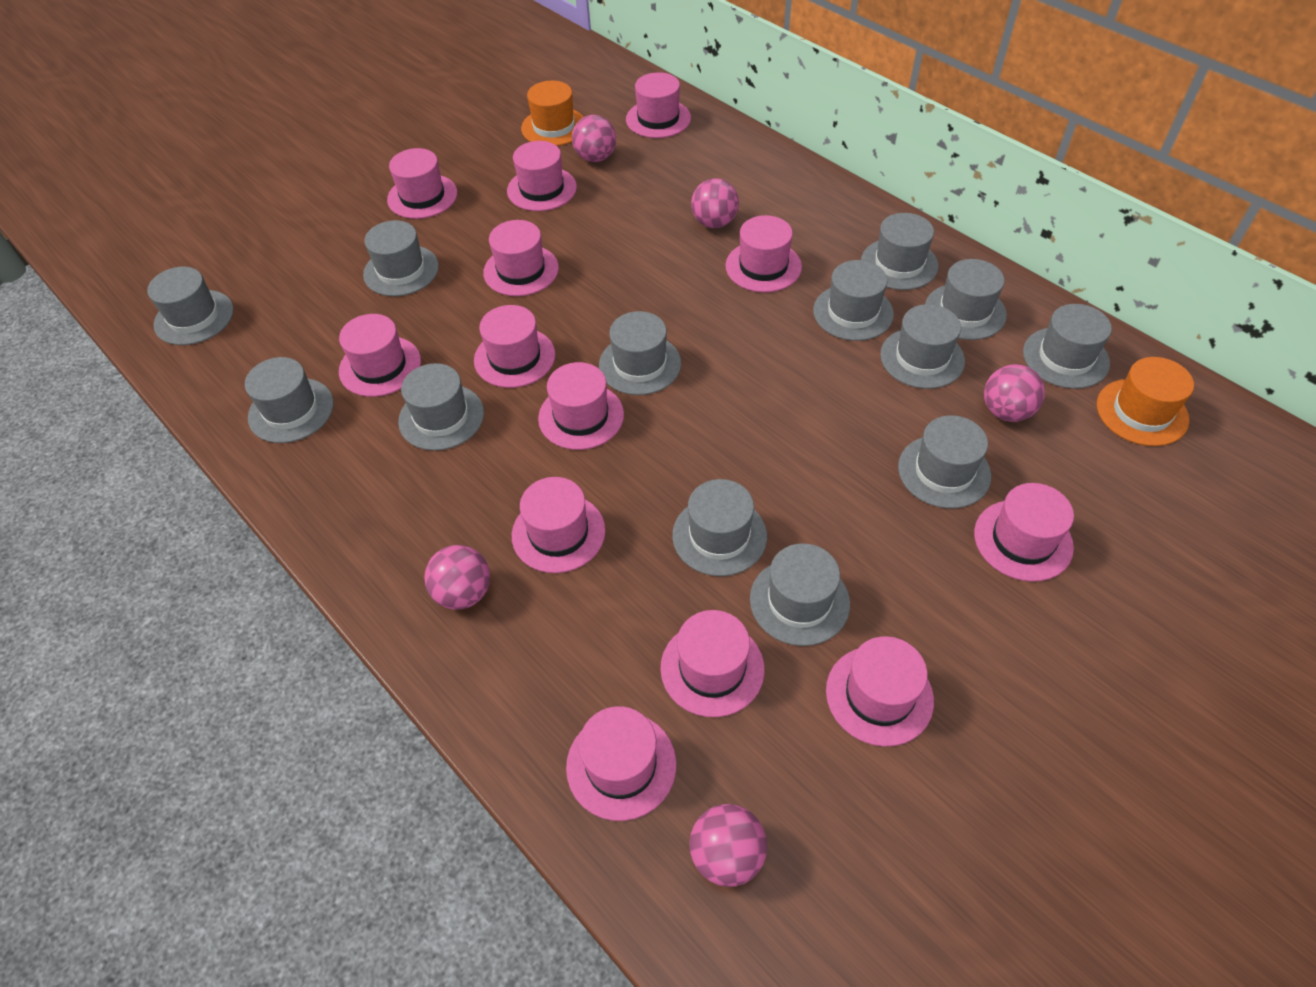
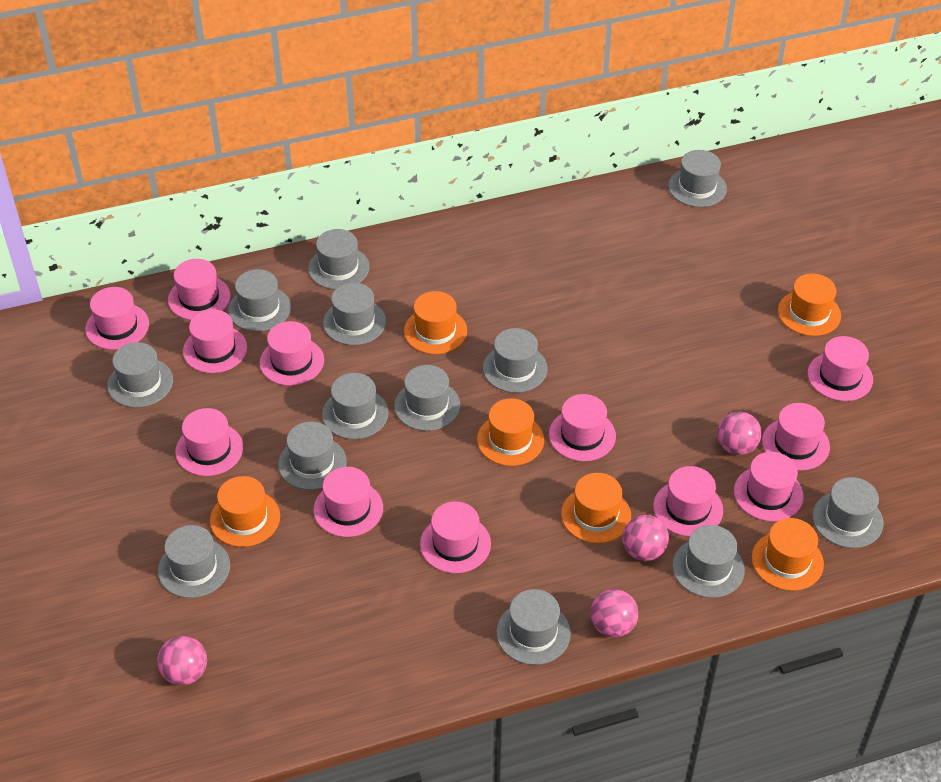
orange hat: 2 -> 6
pink ball: 5 -> 4
pink hat: 13 -> 12

